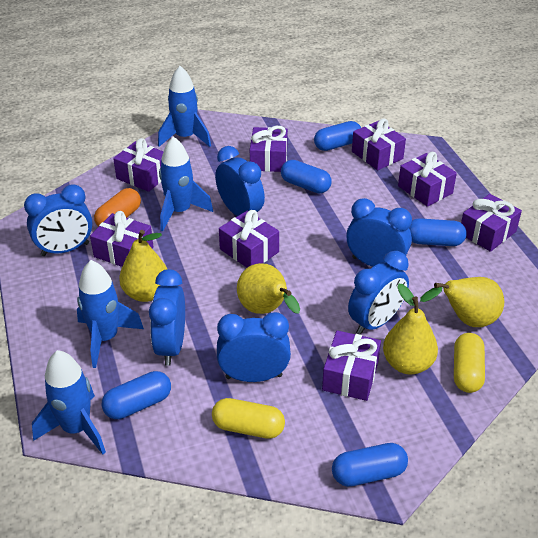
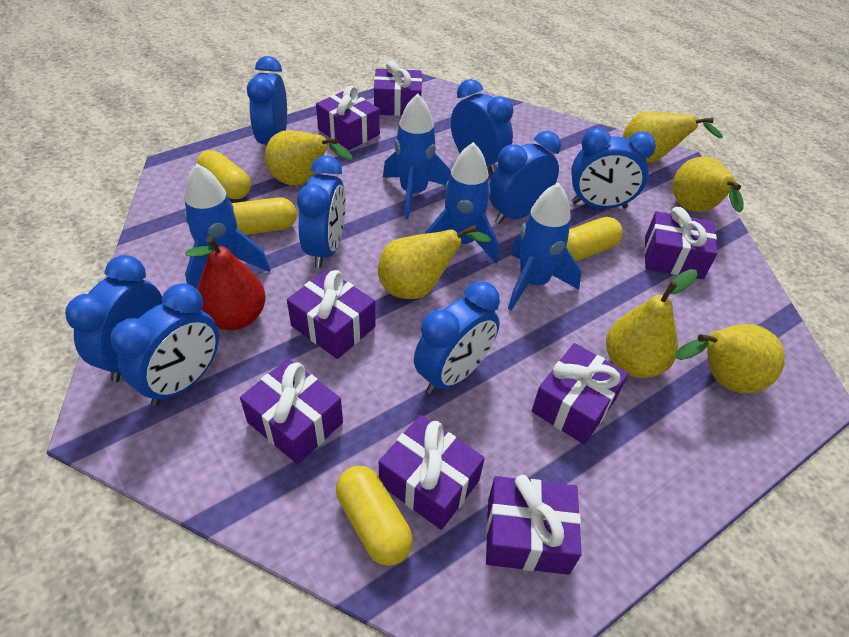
blue capsule: 5 -> 0
blue clock: 6 -> 8
orange capsule: 1 -> 0
red pear: 0 -> 1
yellow capsule: 2 -> 4
yellow pear: 4 -> 6

